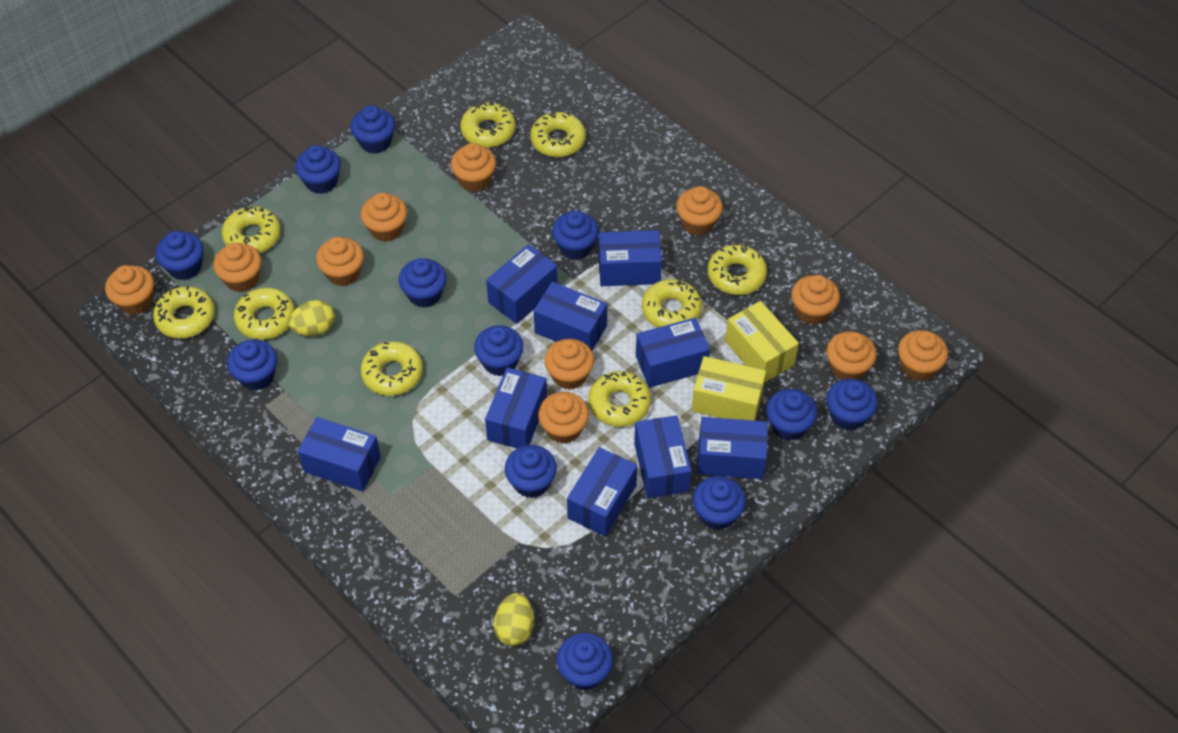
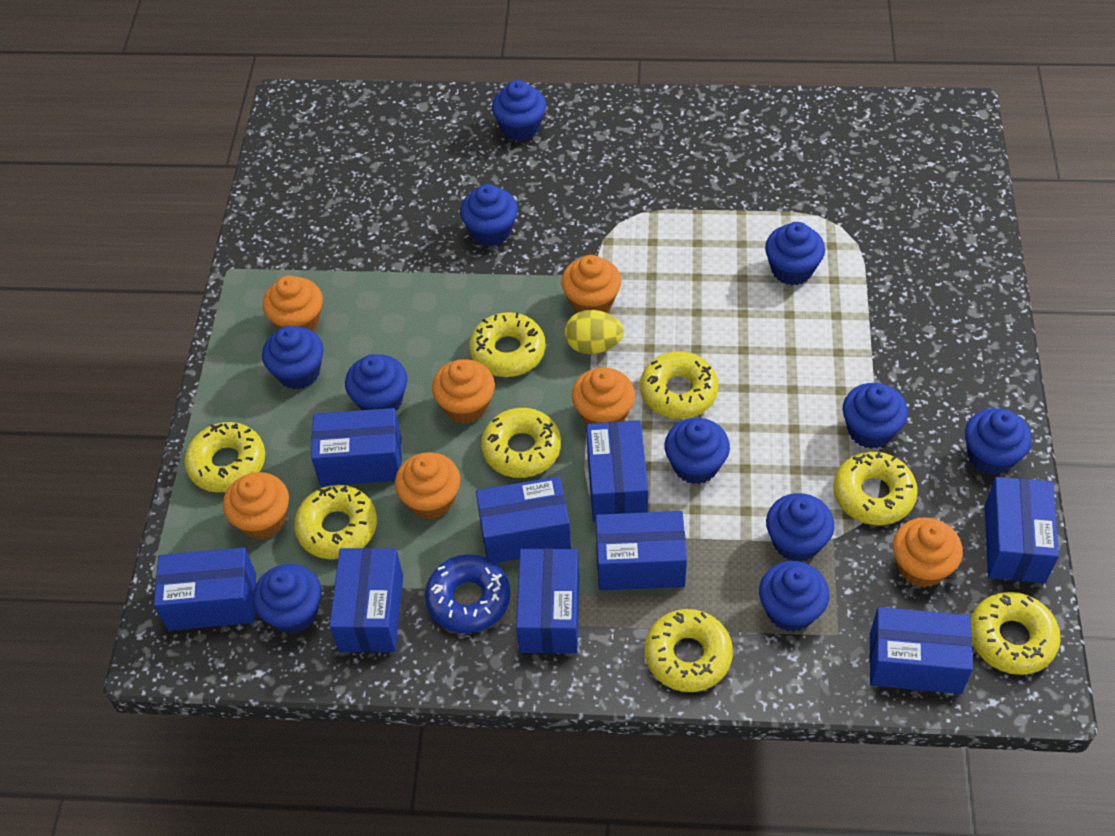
blue cupcake: 12 -> 11
blue donut: 0 -> 1
orange cupcake: 11 -> 7
yellow box: 2 -> 0
yellow donut: 9 -> 8
yellow egg: 2 -> 1

